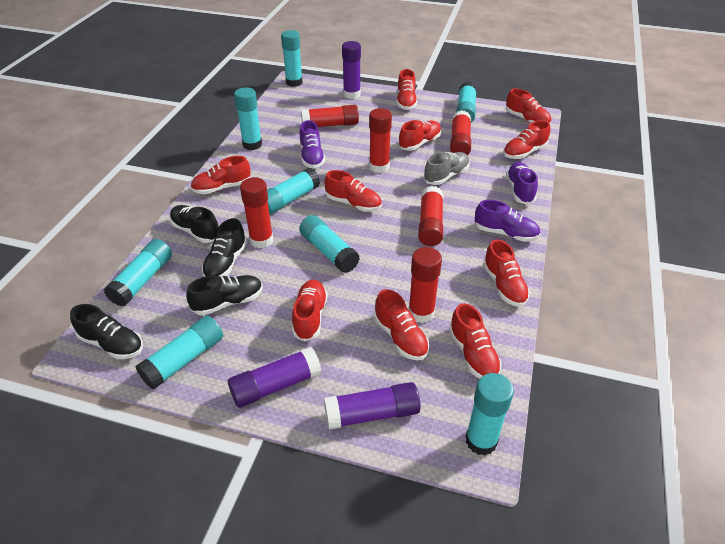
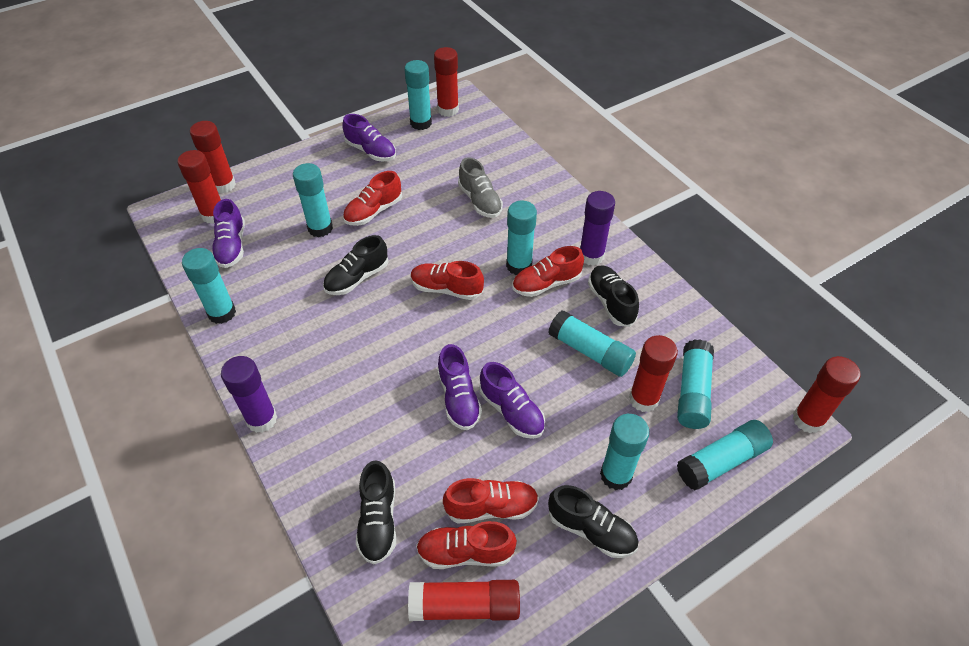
purple glue stick: 3 -> 2
purple shoe: 3 -> 4
red shoe: 10 -> 5

